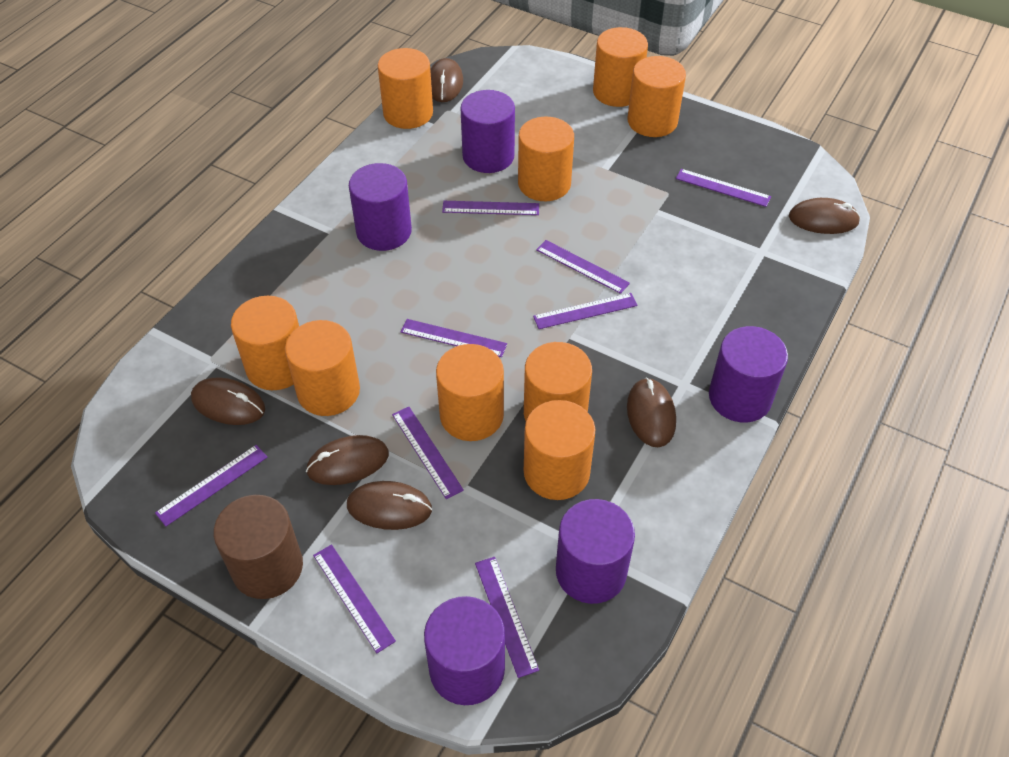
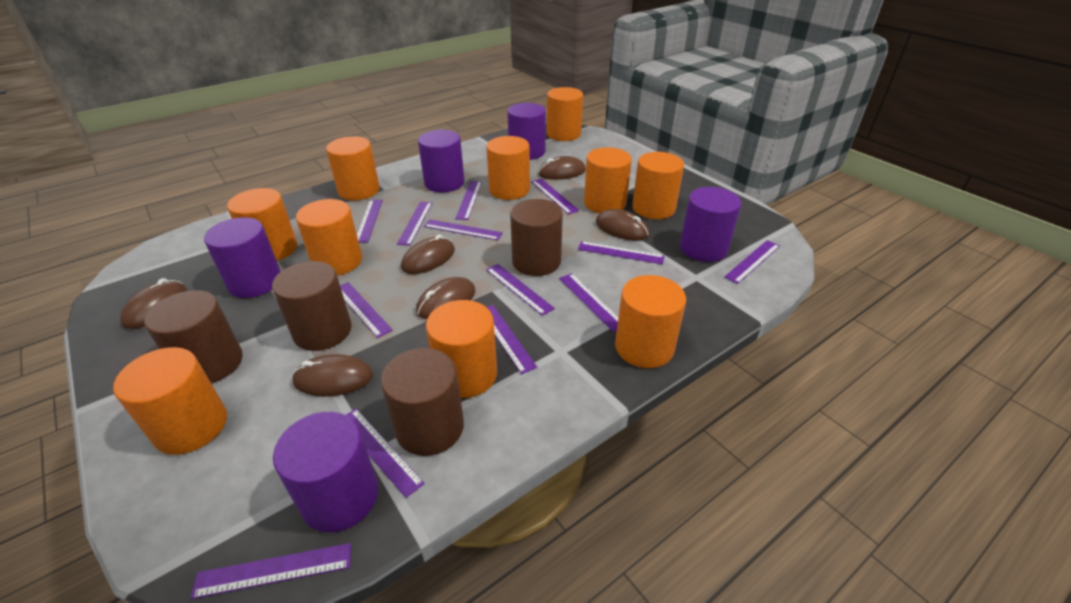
brown cylinder: 1 -> 4
orange cylinder: 9 -> 10
purple ruler: 9 -> 13

